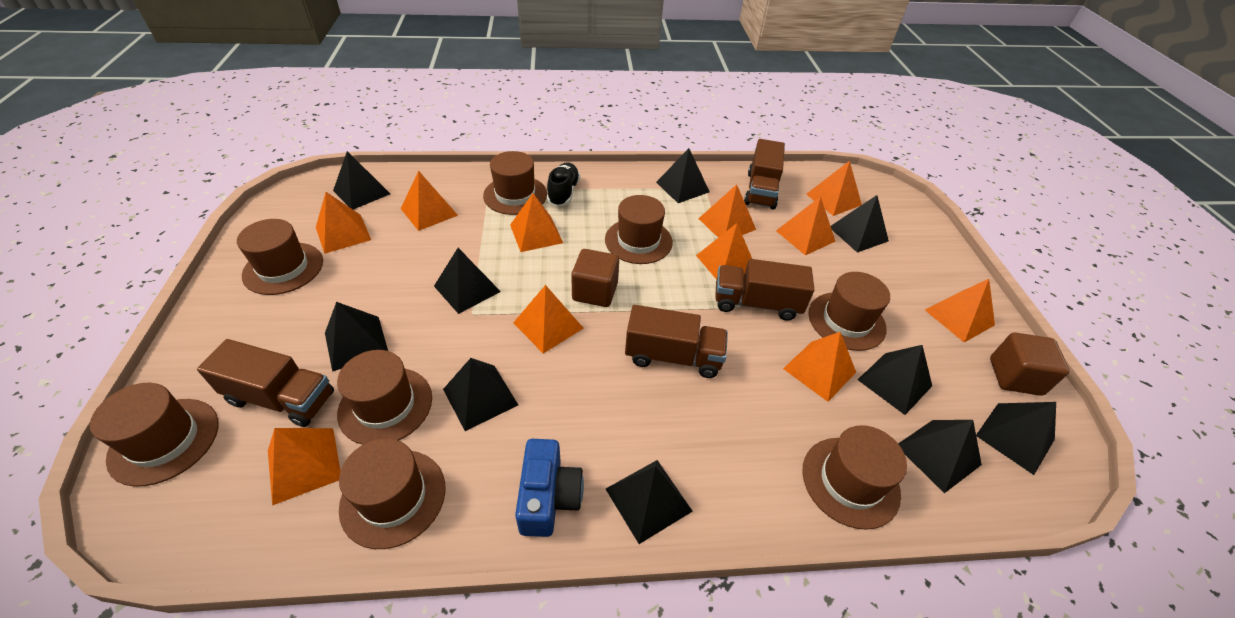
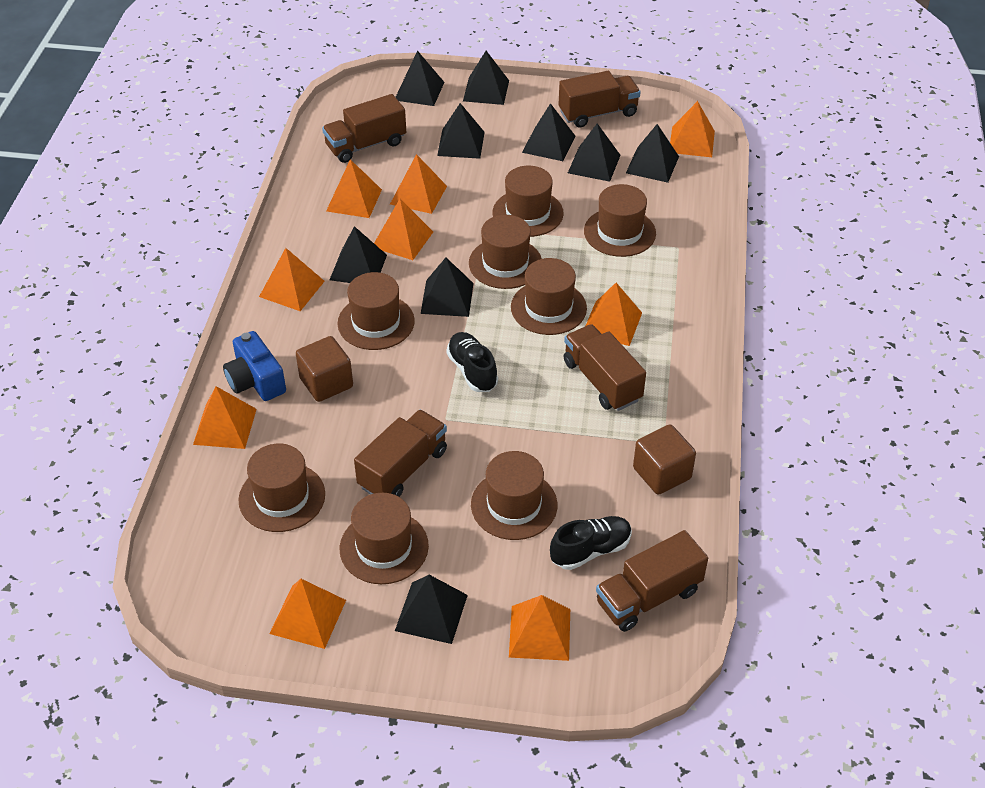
black pyramid: 10 -> 9
black shoe: 1 -> 2
brown truck: 4 -> 5
orange pyramid: 11 -> 9

